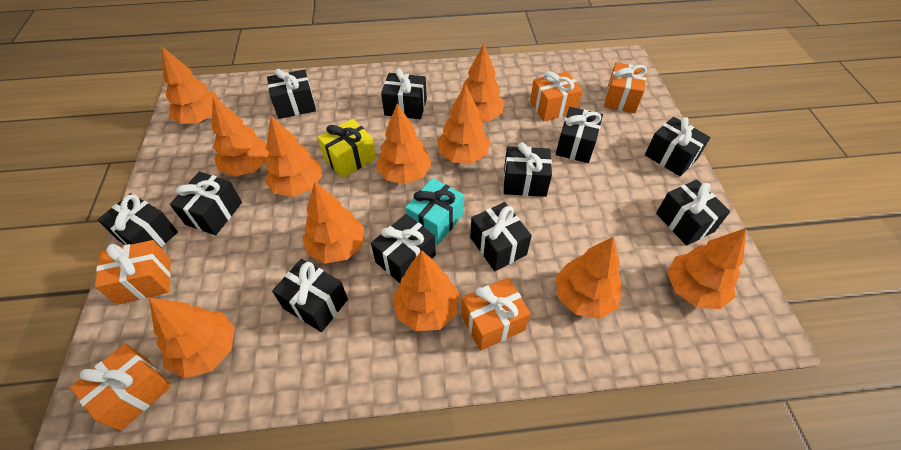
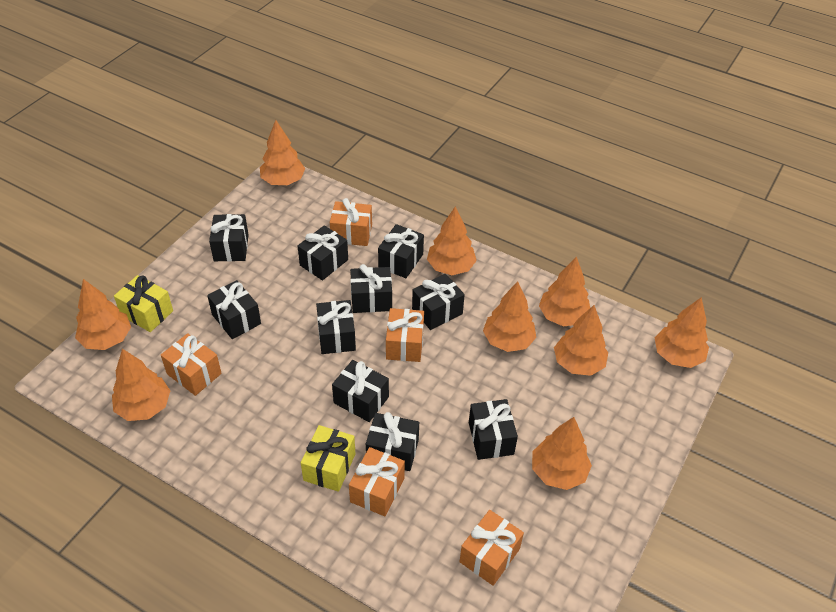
black gift: 11 -> 10
orange tree: 11 -> 9
turquoise gift: 1 -> 0
yellow gift: 1 -> 2

